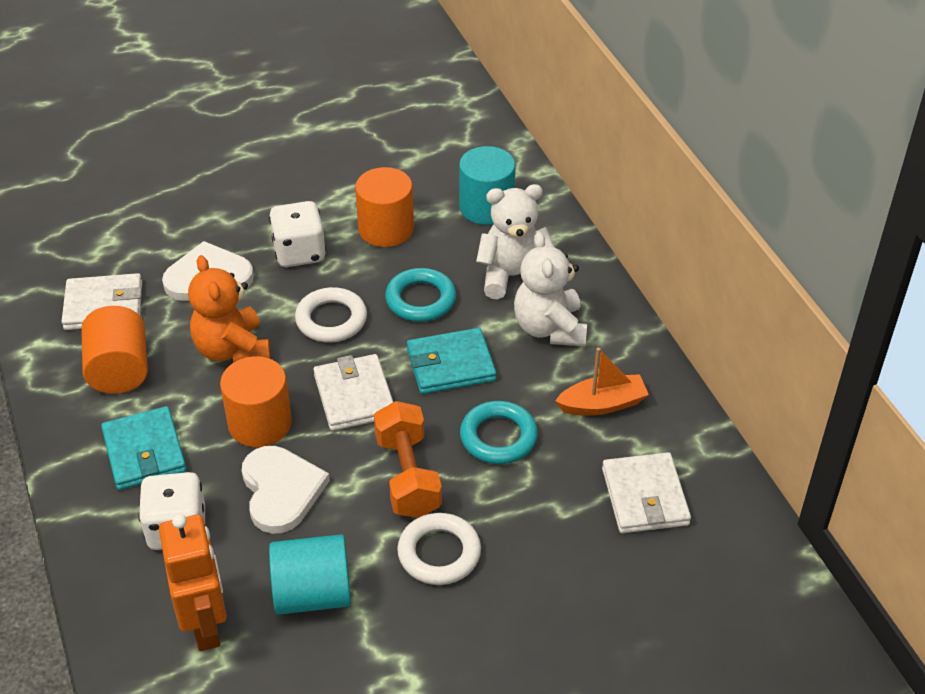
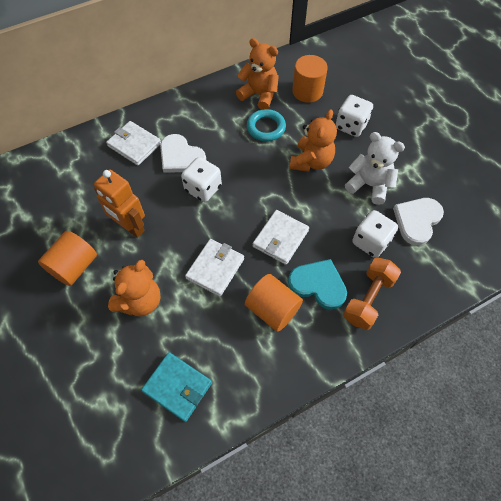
orange boat: 1 -> 0
orange teddy bear: 1 -> 3
turquoise cylinder: 2 -> 0
turquoise heart: 0 -> 1
turquoise ring: 2 -> 1
turquoise wallet: 2 -> 1
white dice: 2 -> 3
white ring: 2 -> 0
white teddy bear: 2 -> 1

